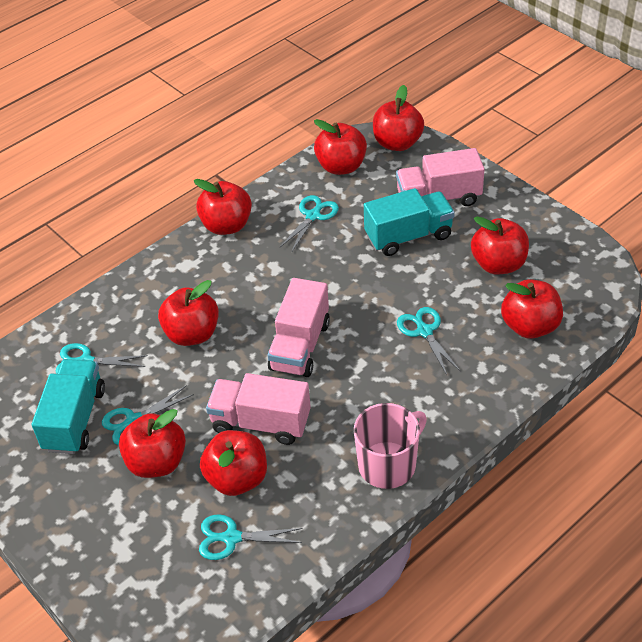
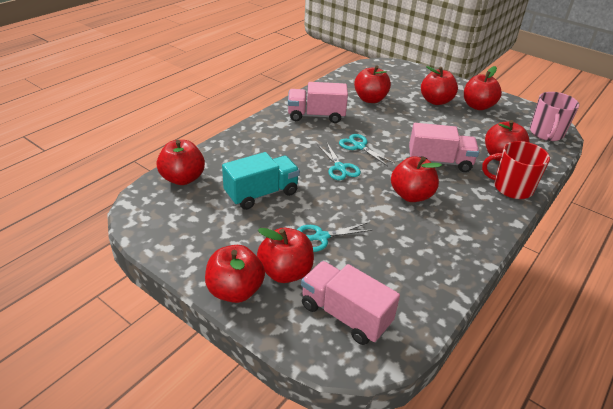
red mug: 0 -> 1
turquoise scissors: 5 -> 3
turquoise truck: 2 -> 1

